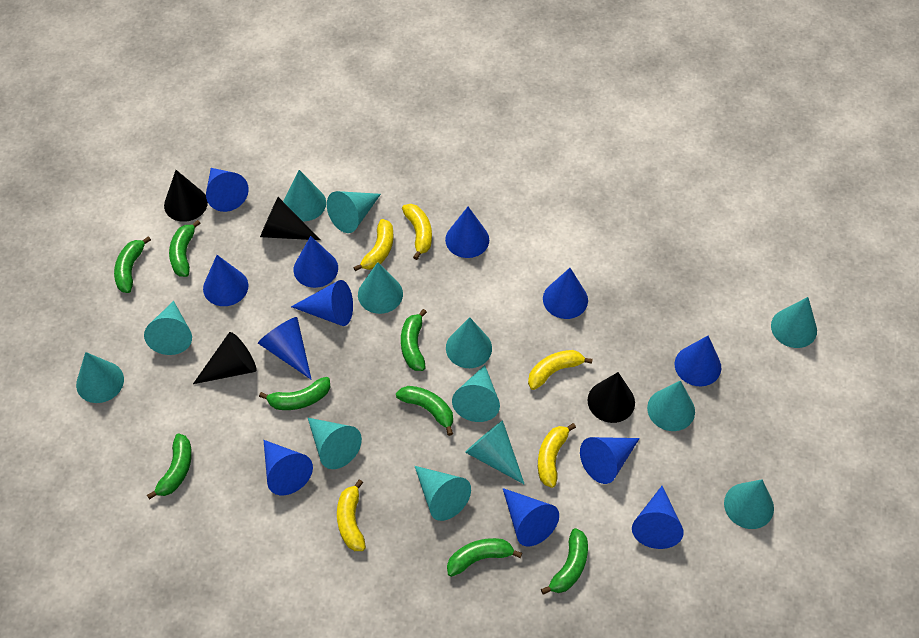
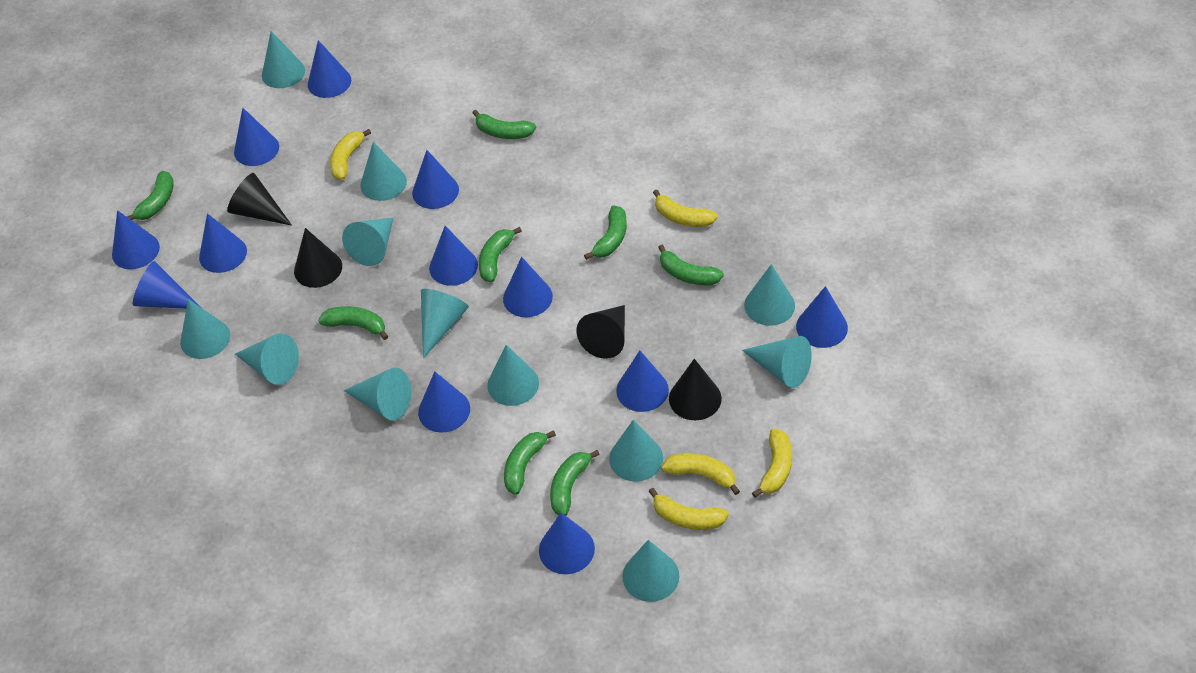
turquoise cone: 13 -> 12

